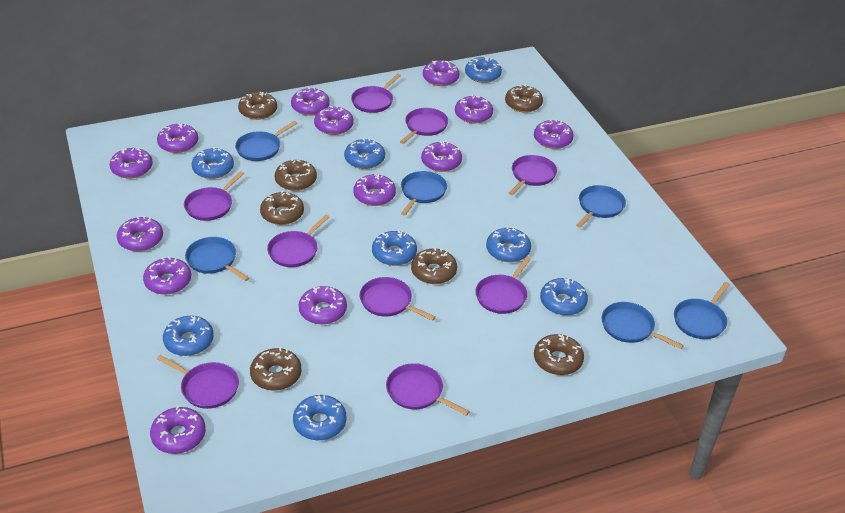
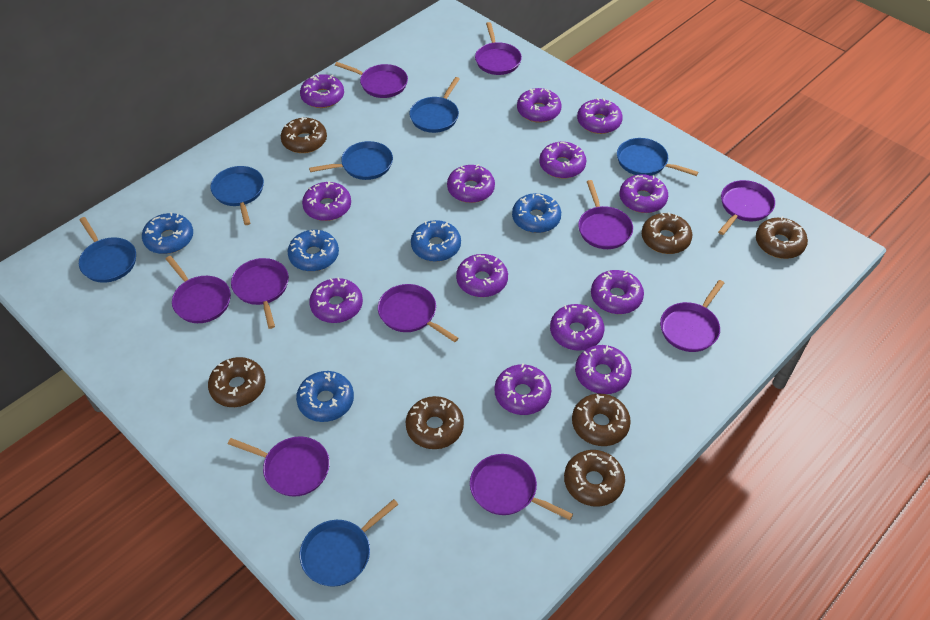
blue donut: 8 -> 5
purple pan: 9 -> 10

